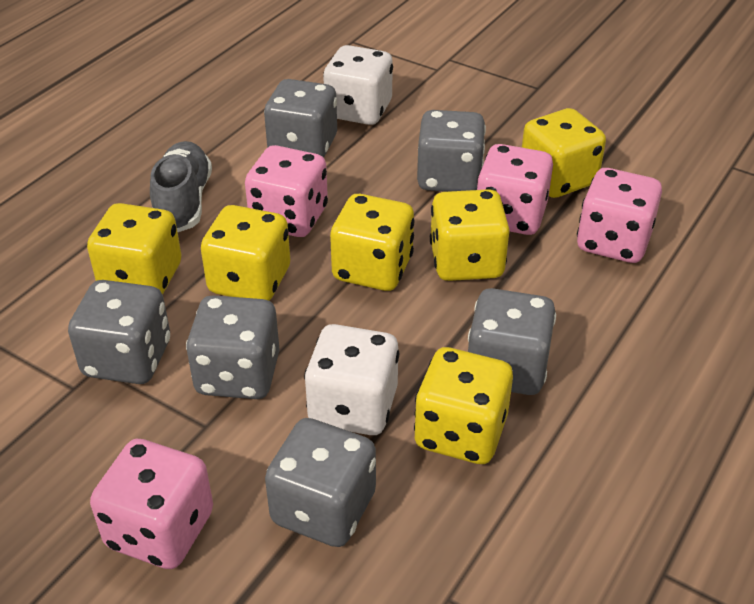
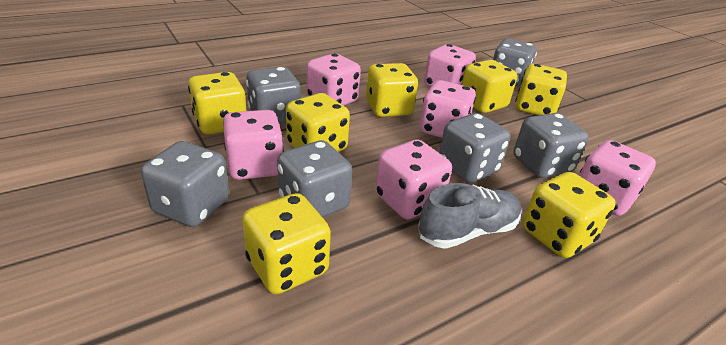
pink dice: 4 -> 6
white dice: 2 -> 0
yellow dice: 6 -> 7

